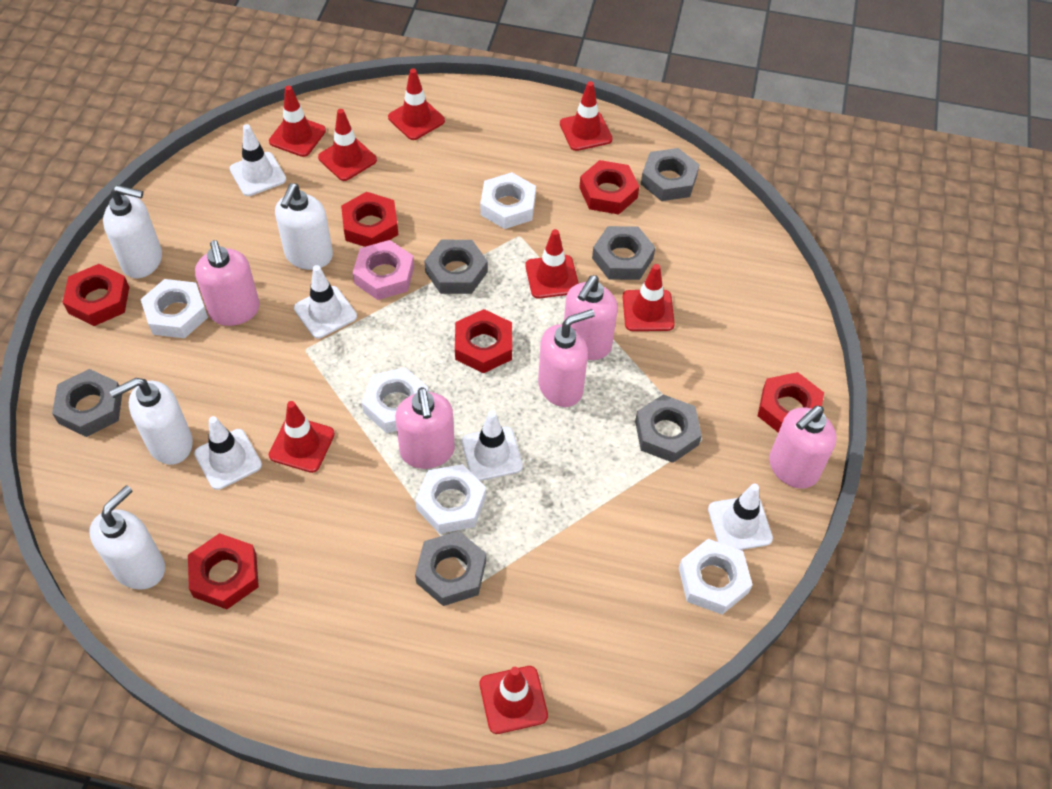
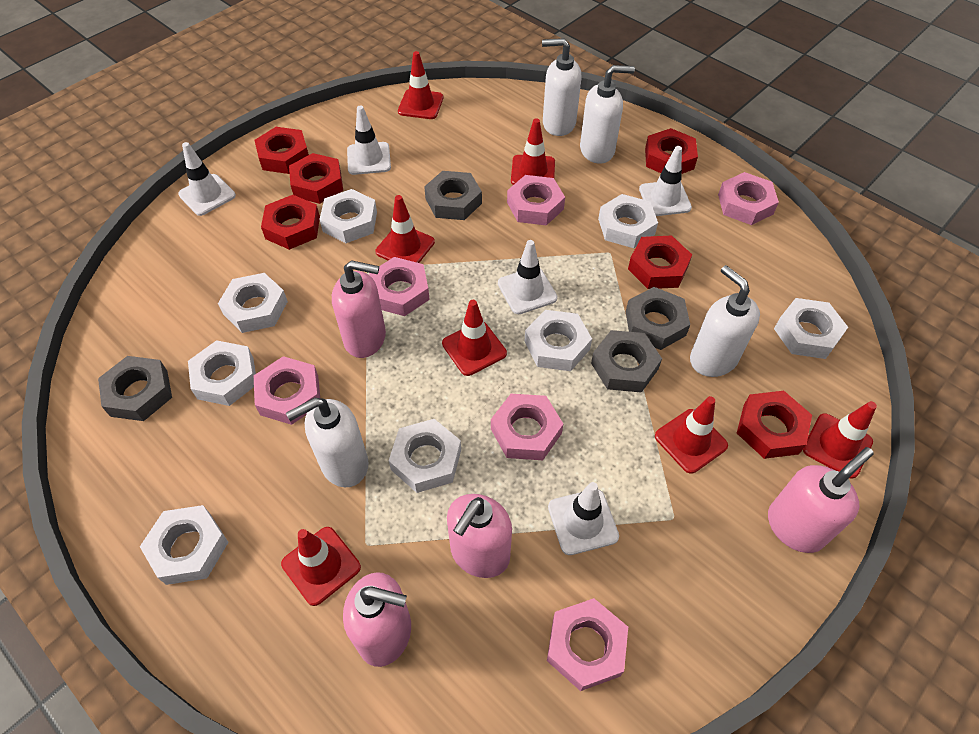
grey nut: 6 -> 4
pink nut: 1 -> 6
pink soap dispenser: 5 -> 4
red traffic cone: 8 -> 7
white nut: 5 -> 8

